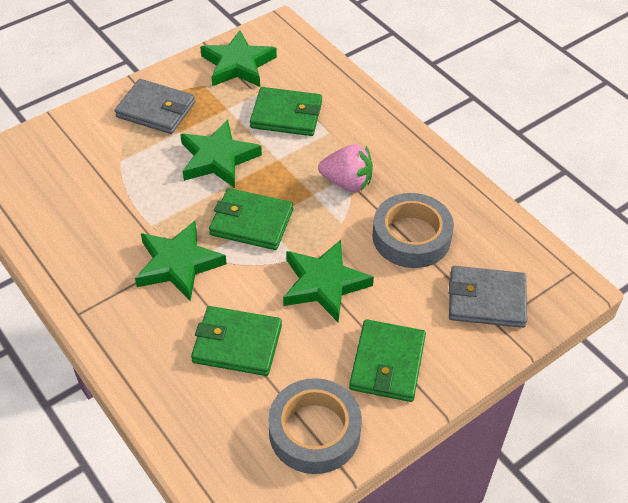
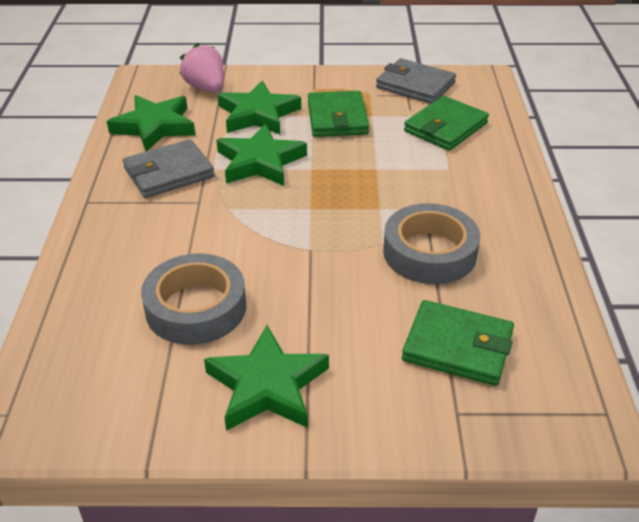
green wallet: 4 -> 3

